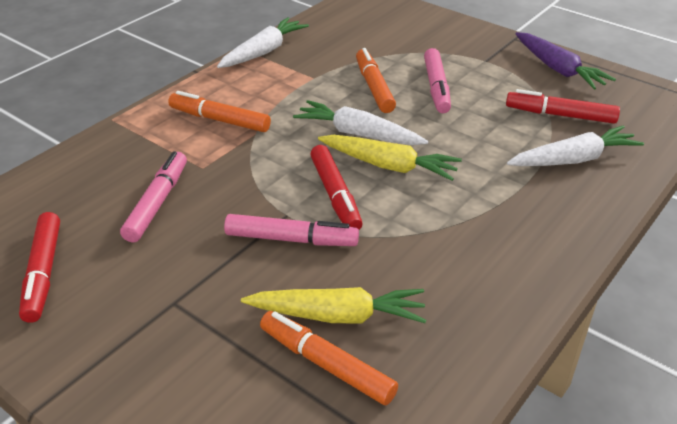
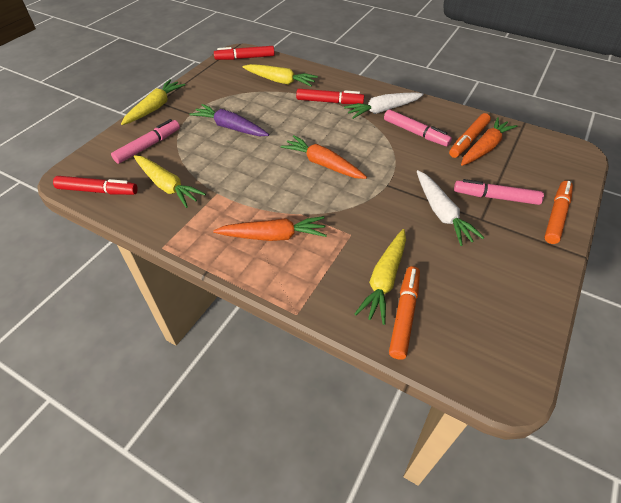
orange carrot: 0 -> 3
white carrot: 3 -> 2
yellow carrot: 2 -> 4

